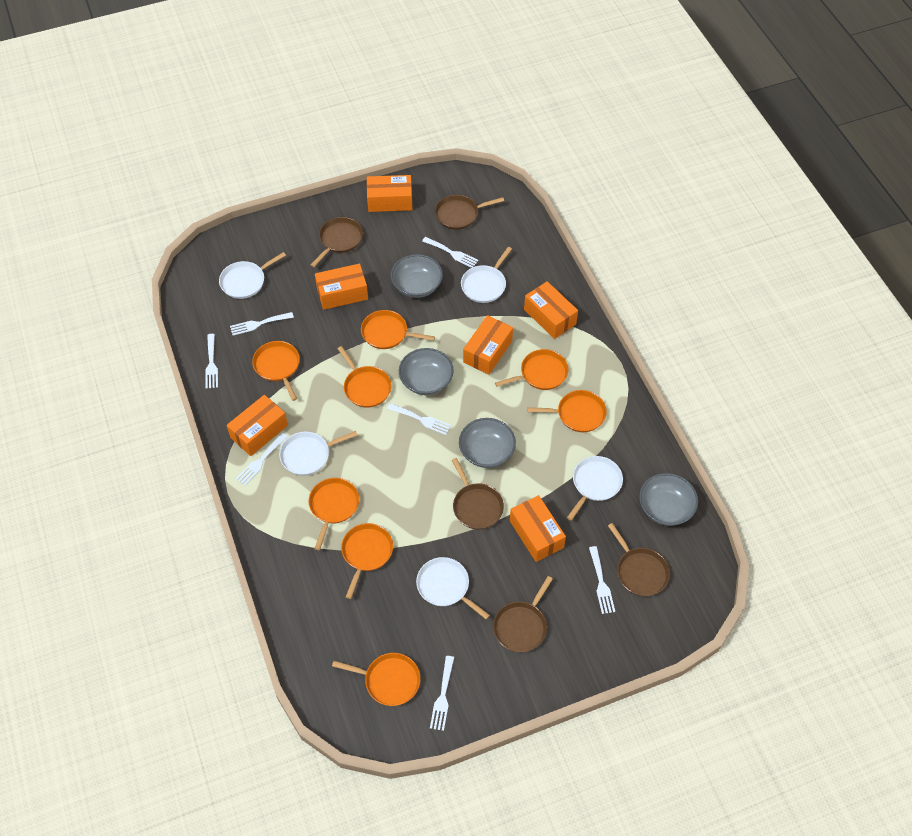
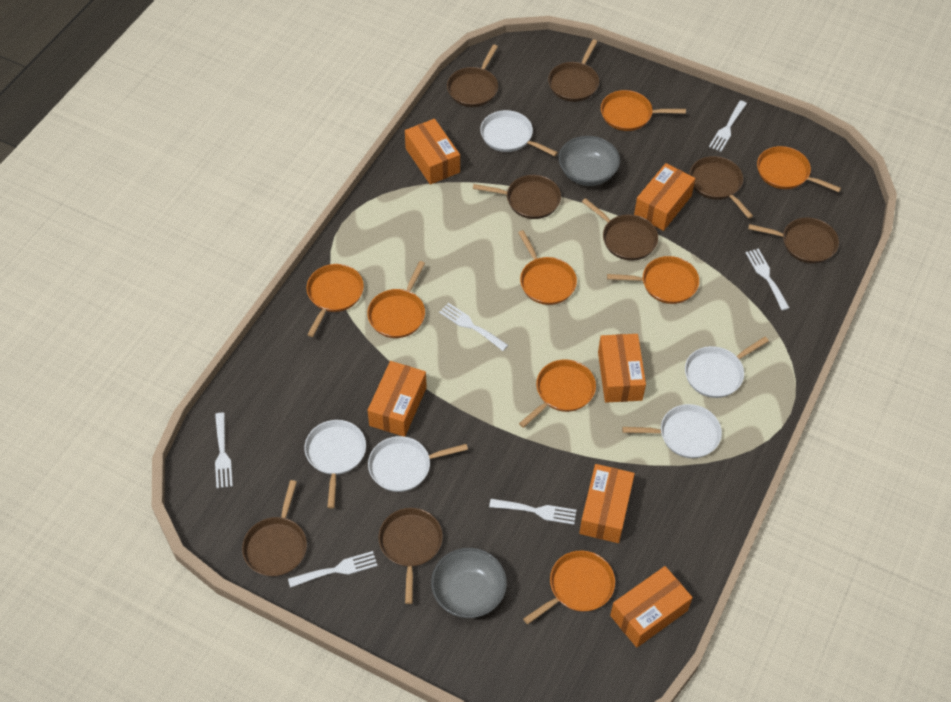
brown pan: 5 -> 8
grey bowl: 4 -> 2
white fork: 7 -> 6

